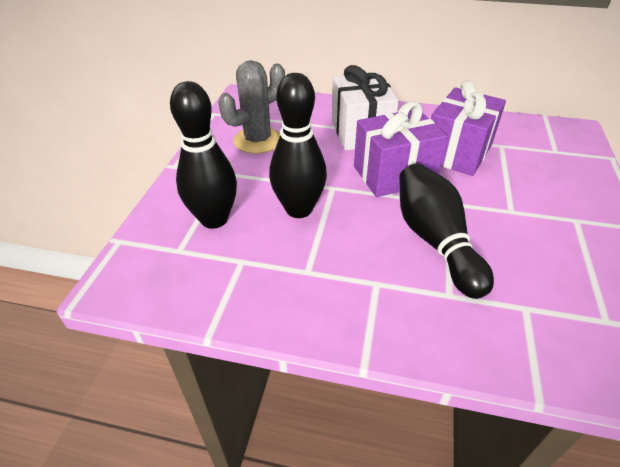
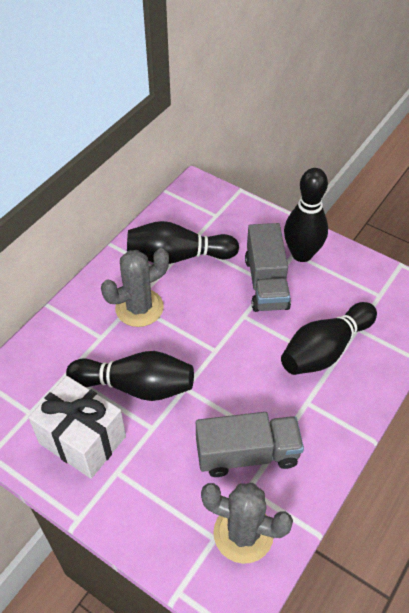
black bowling pin: 3 -> 4
grey cactus: 1 -> 2
grey truck: 0 -> 2
purple gift: 2 -> 0

